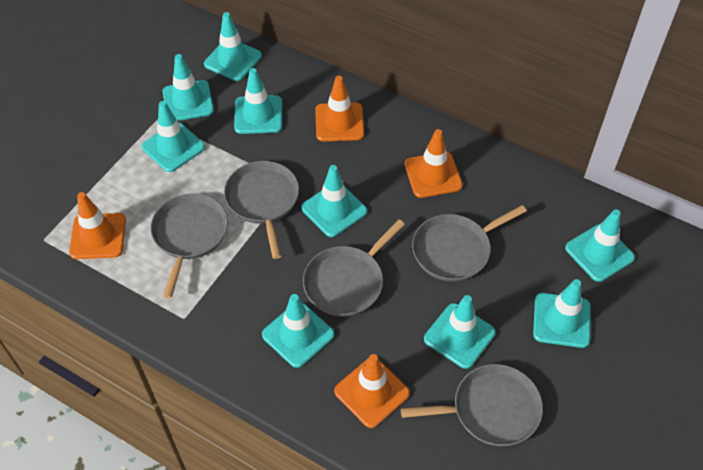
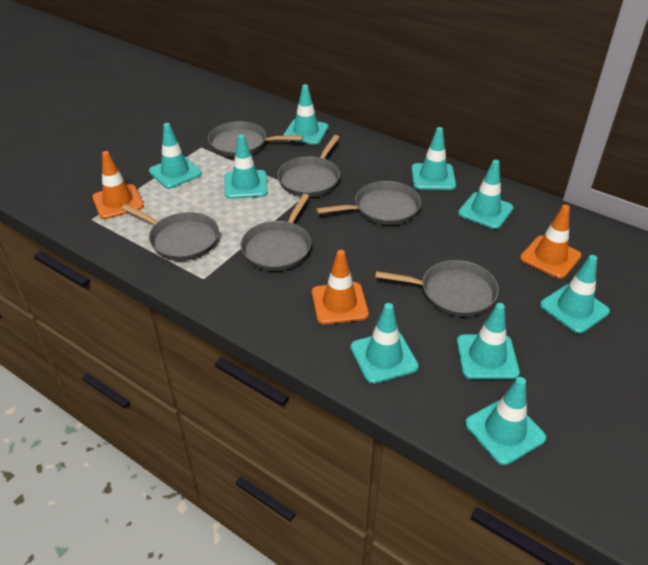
grey pan: 5 -> 6
orange traffic cone: 4 -> 3

